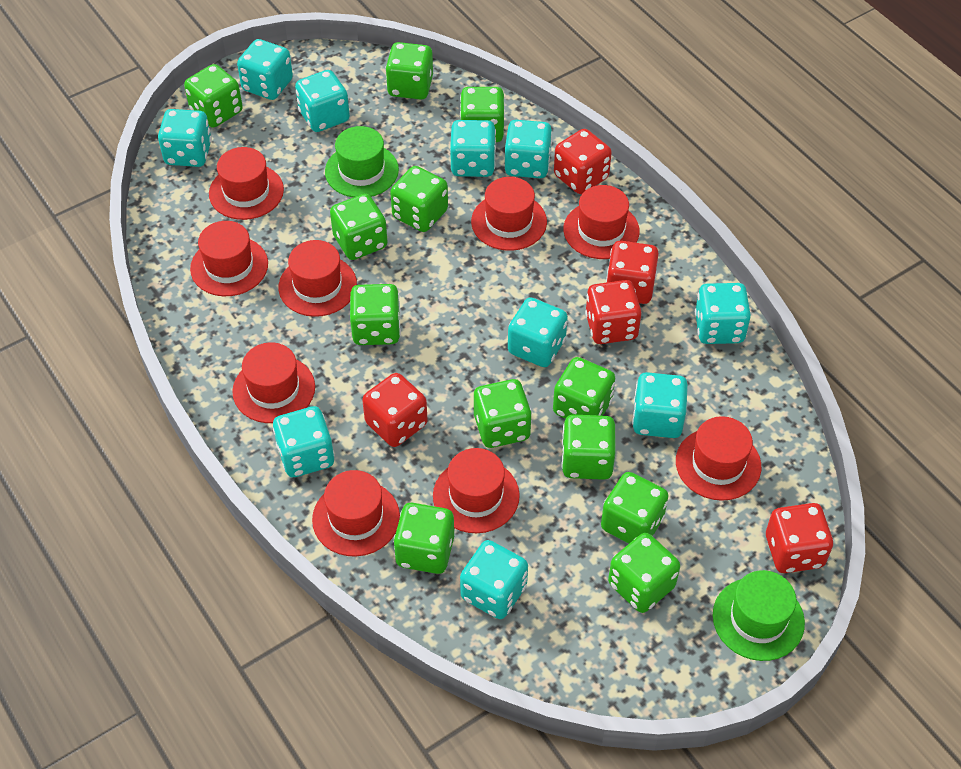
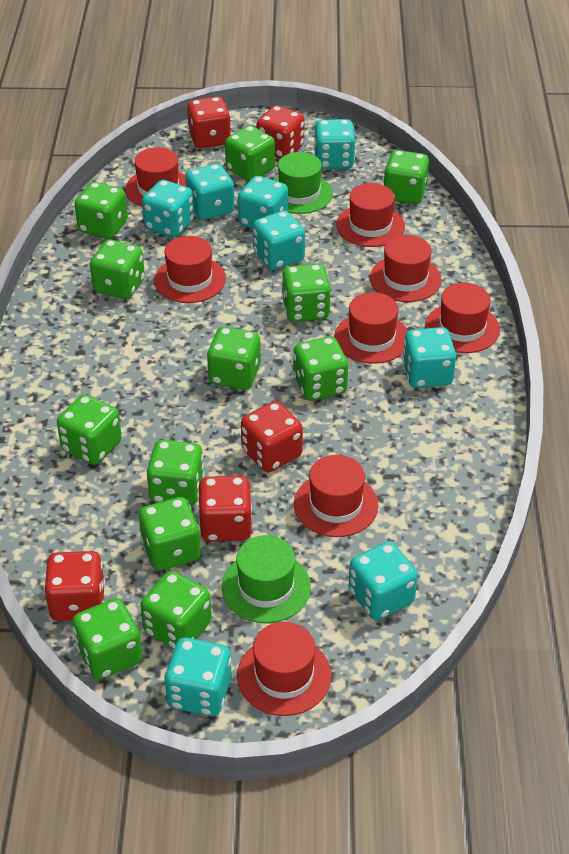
red hat: 9 -> 8
turquoise dice: 10 -> 8

